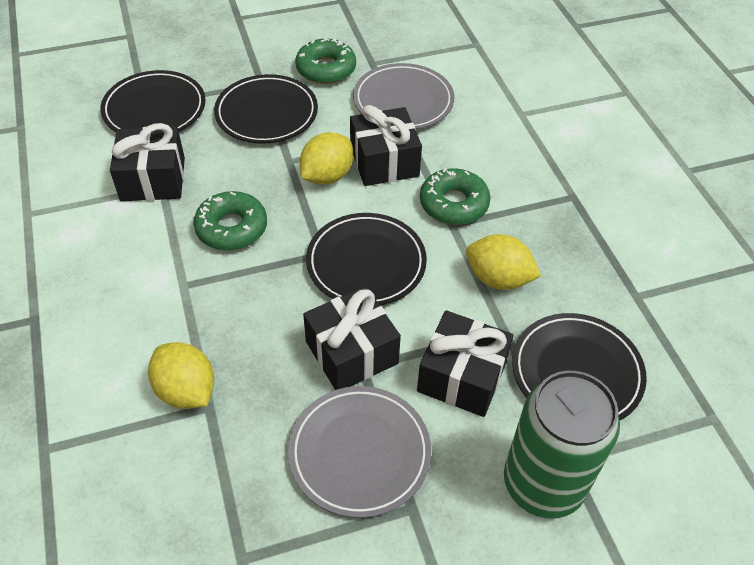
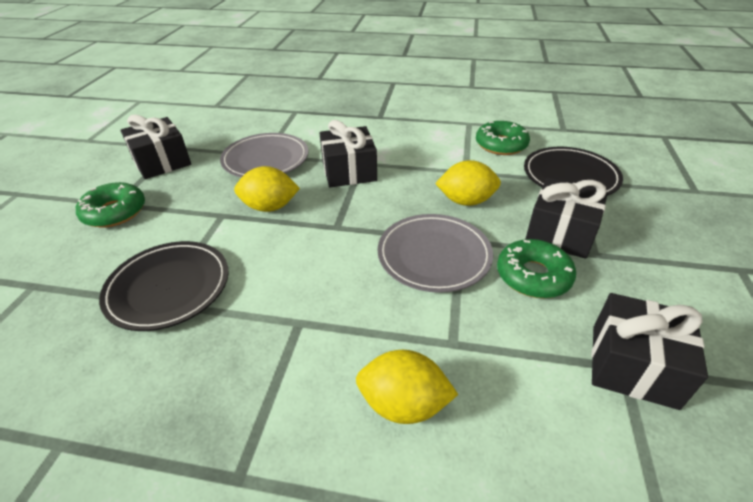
black plate: 4 -> 2
green can: 1 -> 0

